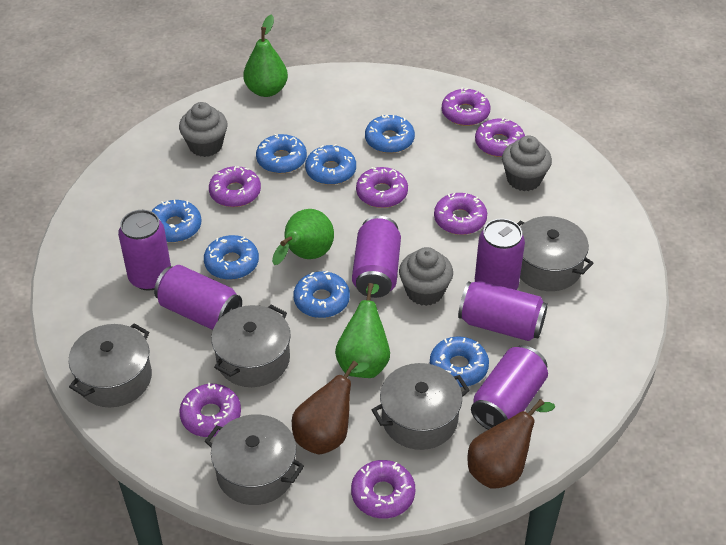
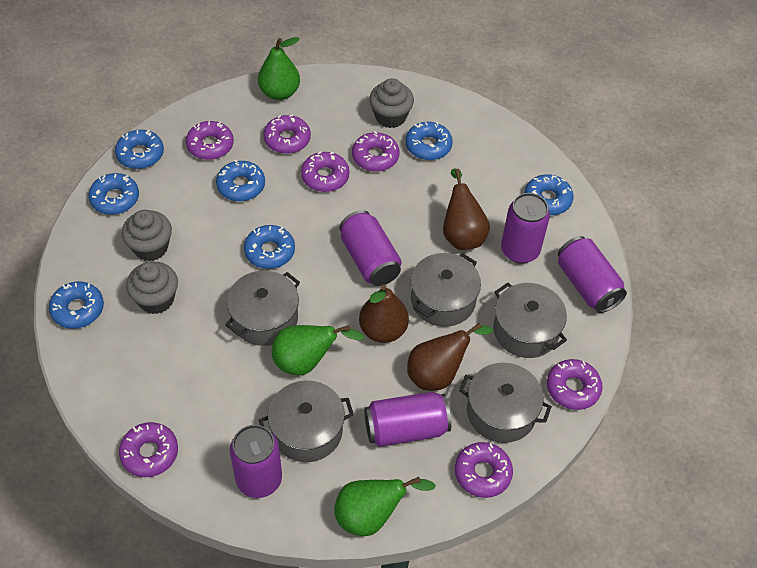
brown pear: 2 -> 3
purple can: 6 -> 5

